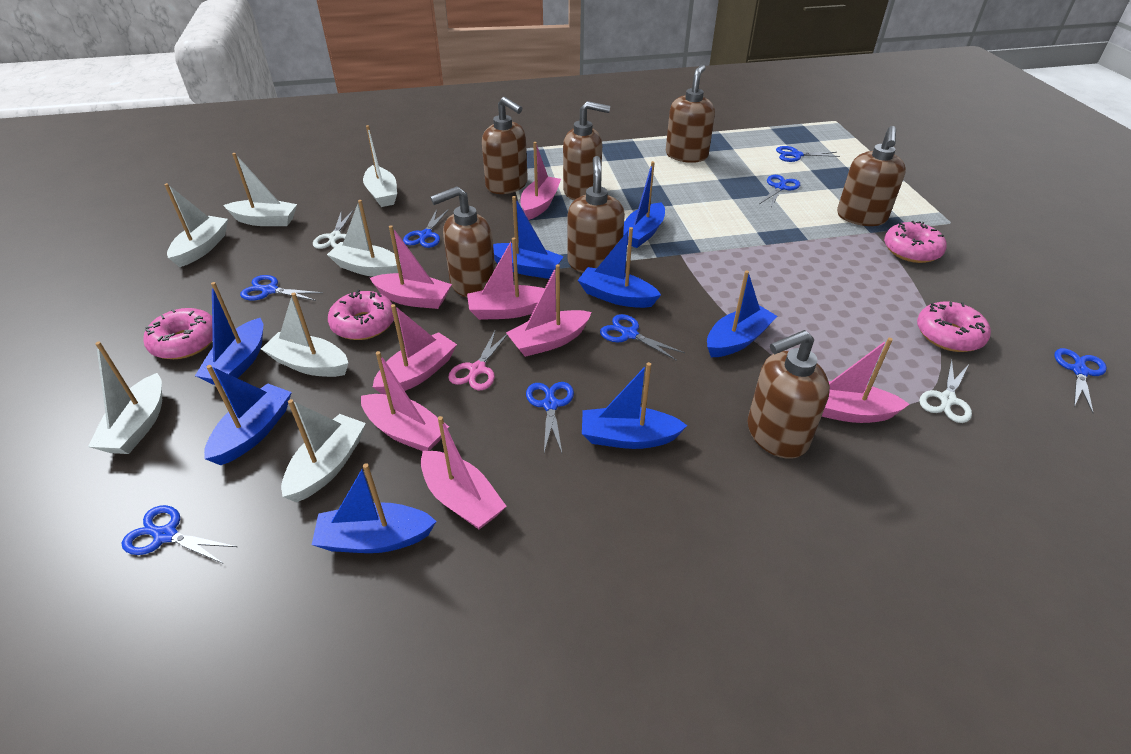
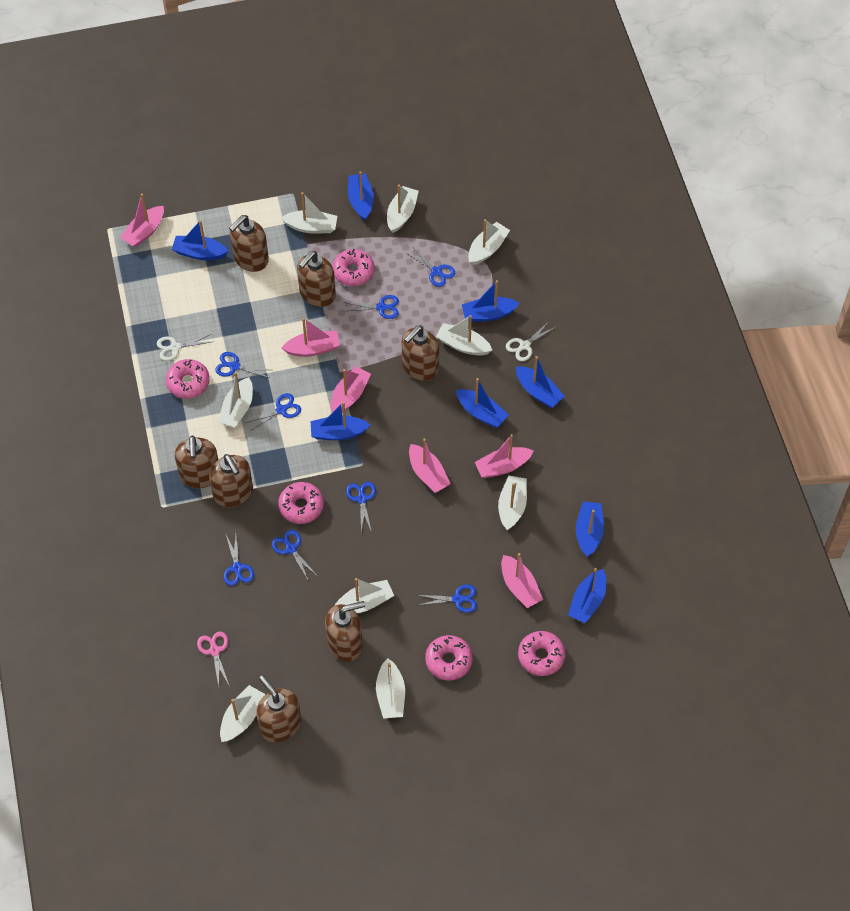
pink boat: 8 -> 6
pink donut: 4 -> 5
white boat: 7 -> 9

